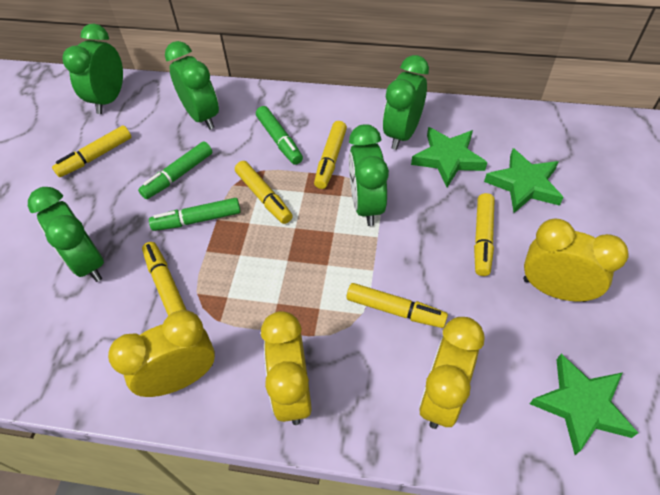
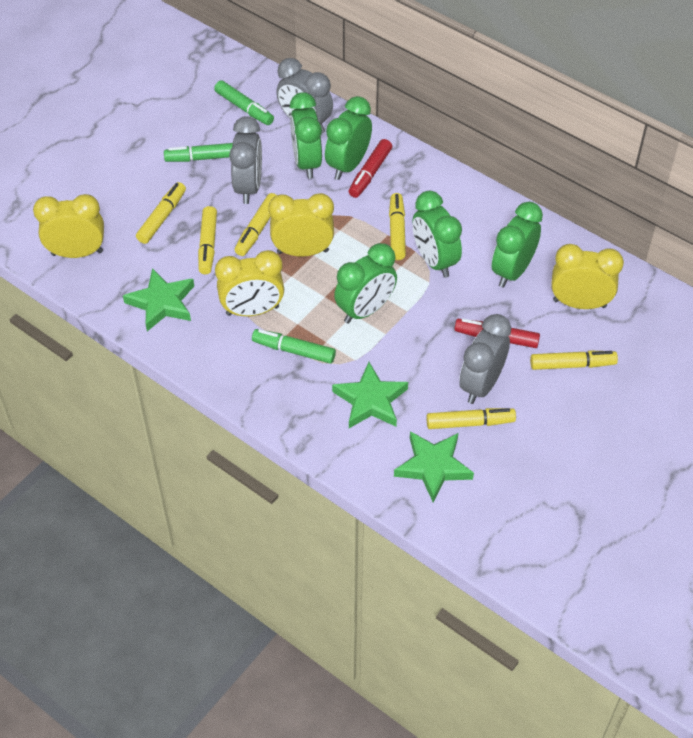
grey clock: 0 -> 3
red marker: 0 -> 2

